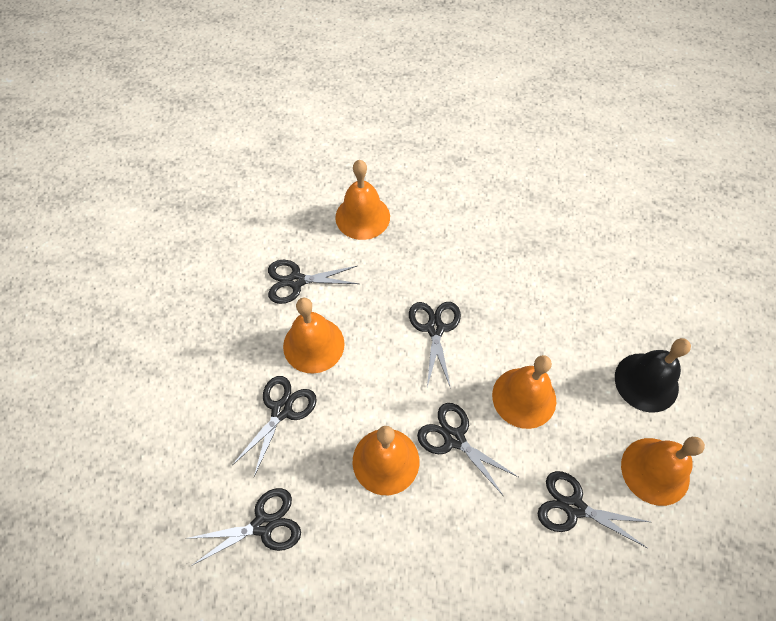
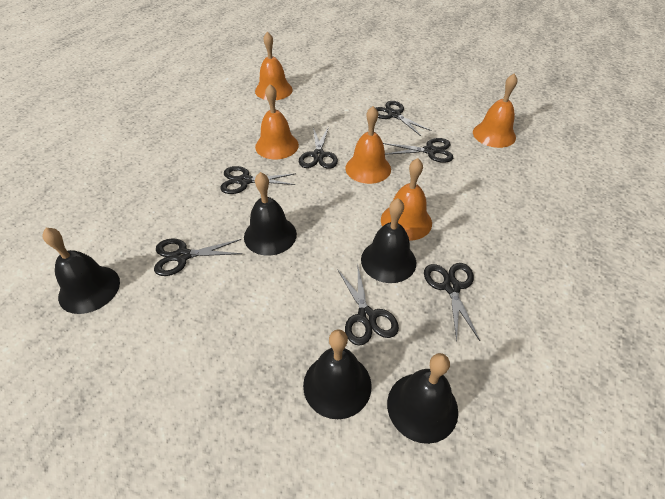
black bell: 1 -> 5
black scissors: 6 -> 7

